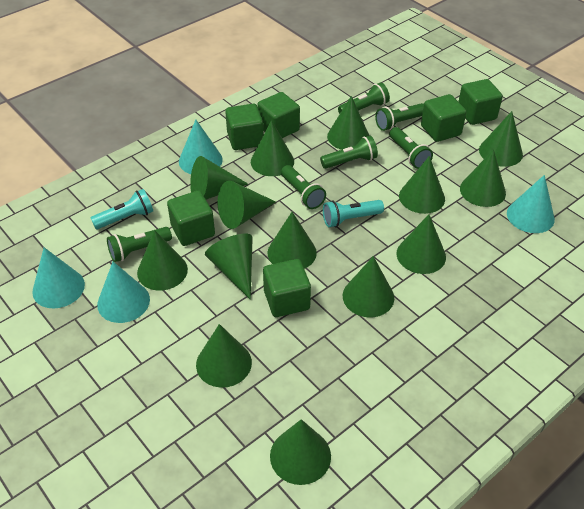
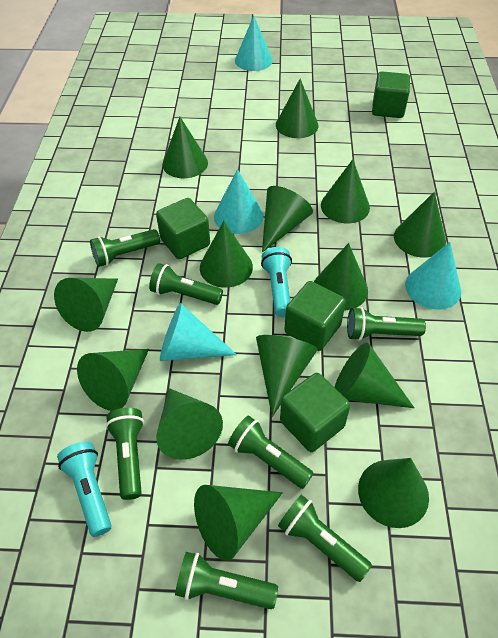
green cube: 6 -> 4
green flashlight: 6 -> 7

